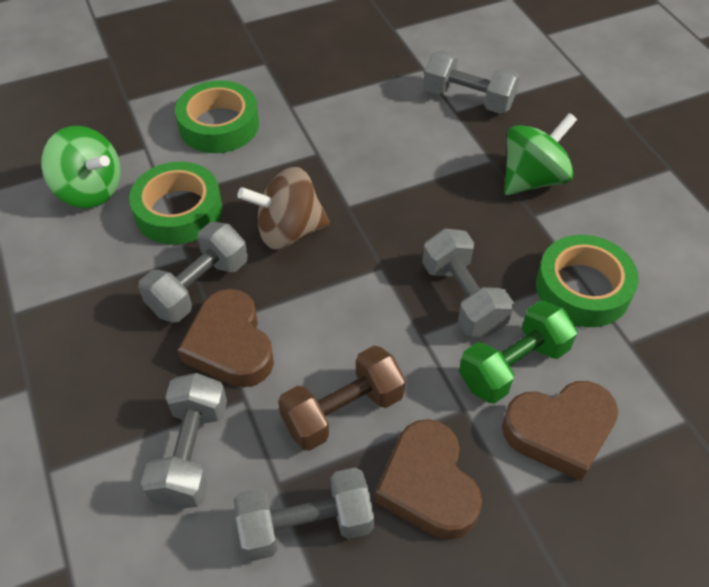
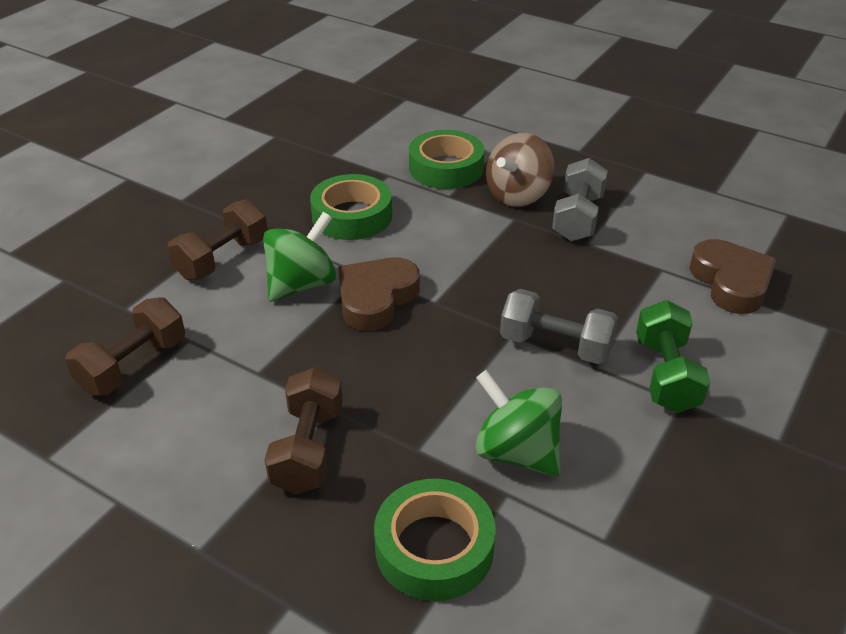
brown dumbbell: 1 -> 3
brown heart: 3 -> 2
grey dumbbell: 5 -> 2

